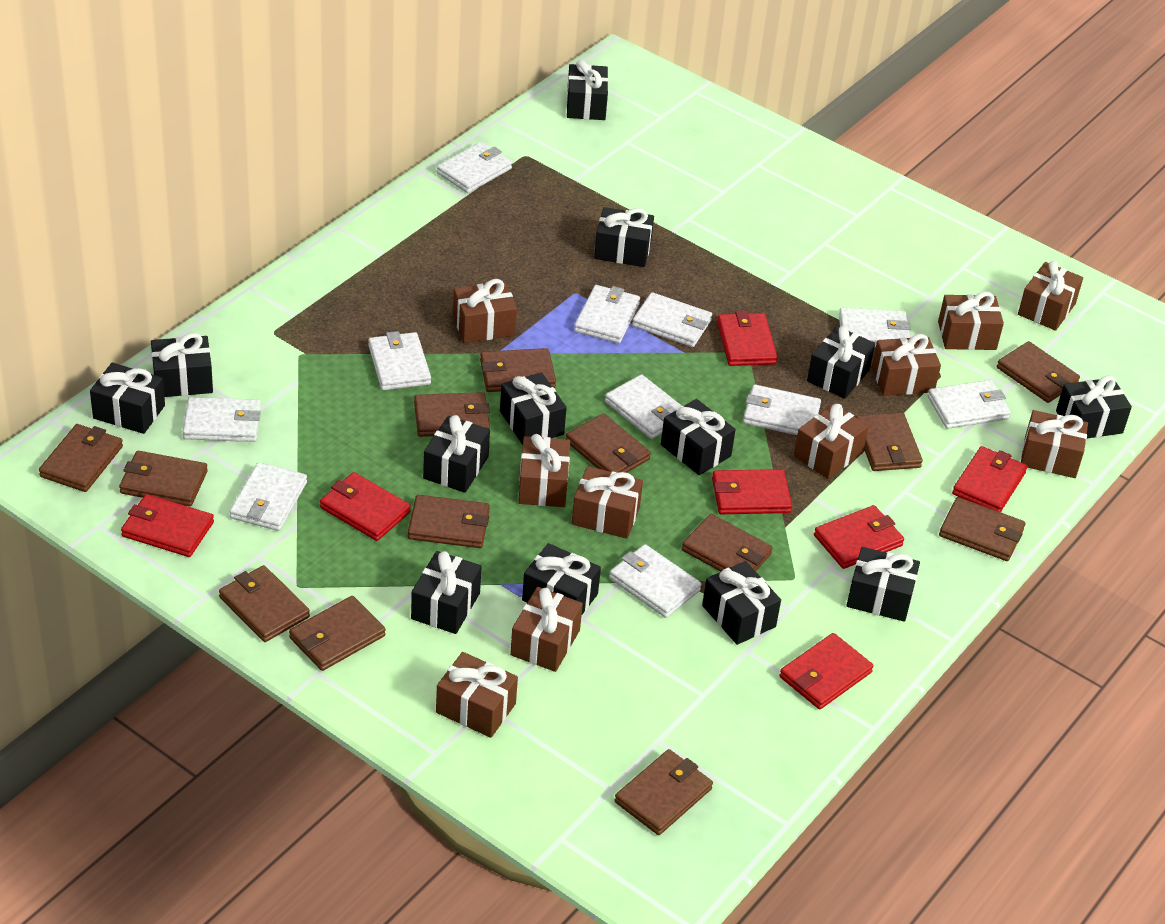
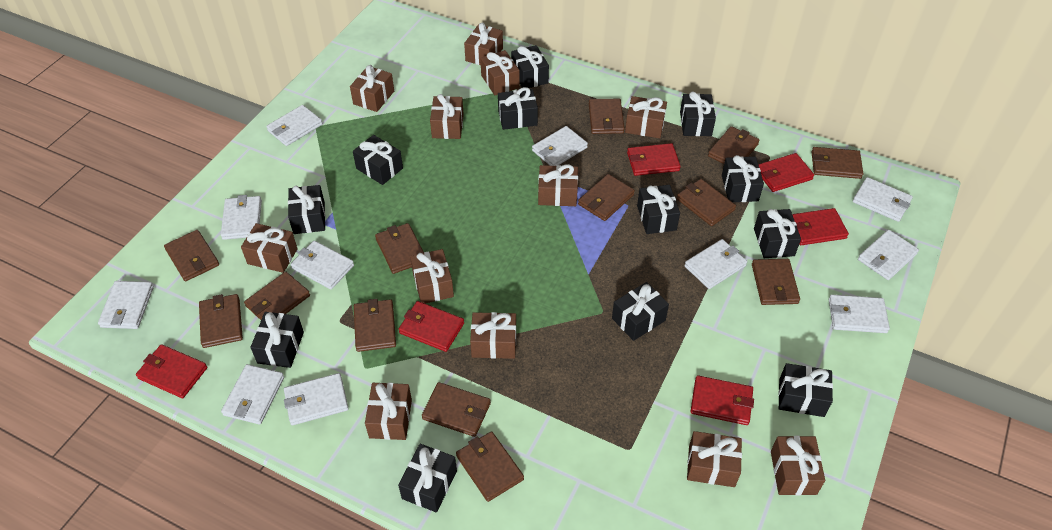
black gift: 13 -> 12
brown gift: 10 -> 12
red wallet: 7 -> 6

